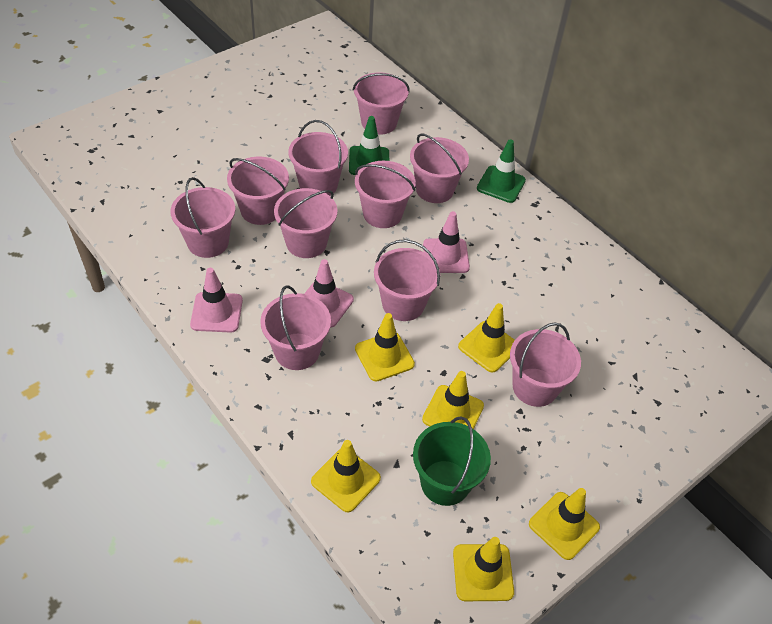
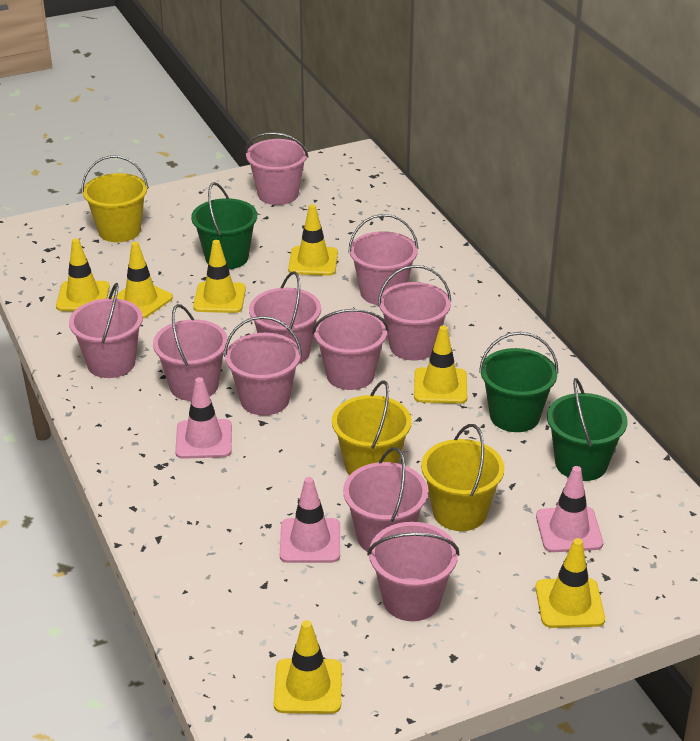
green bucket: 1 -> 3
green traffic cone: 2 -> 0
yellow bucket: 0 -> 3
yellow traffic cone: 6 -> 7

